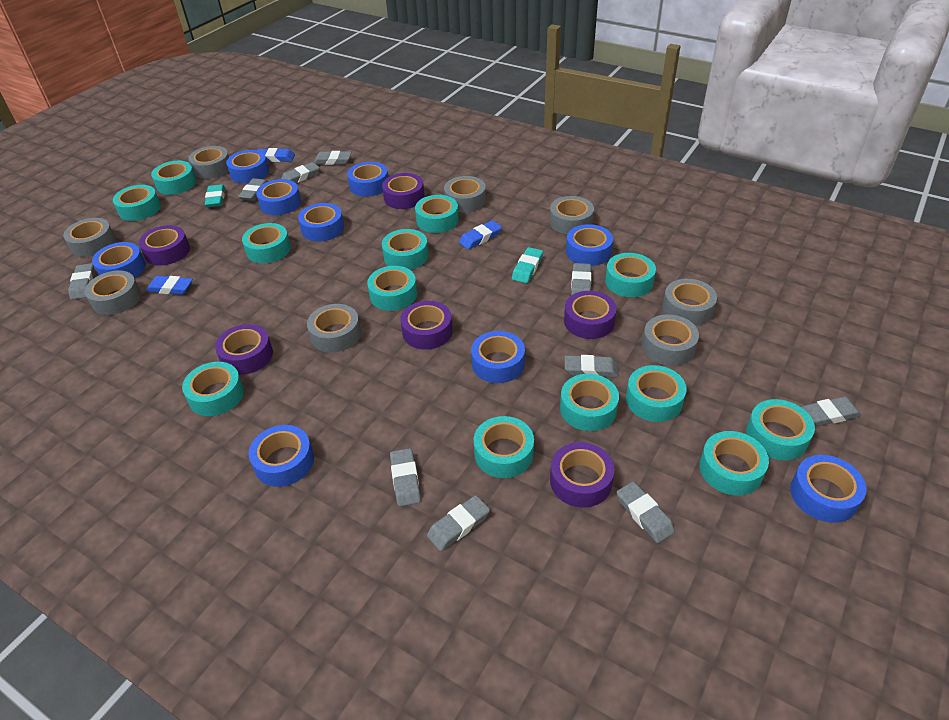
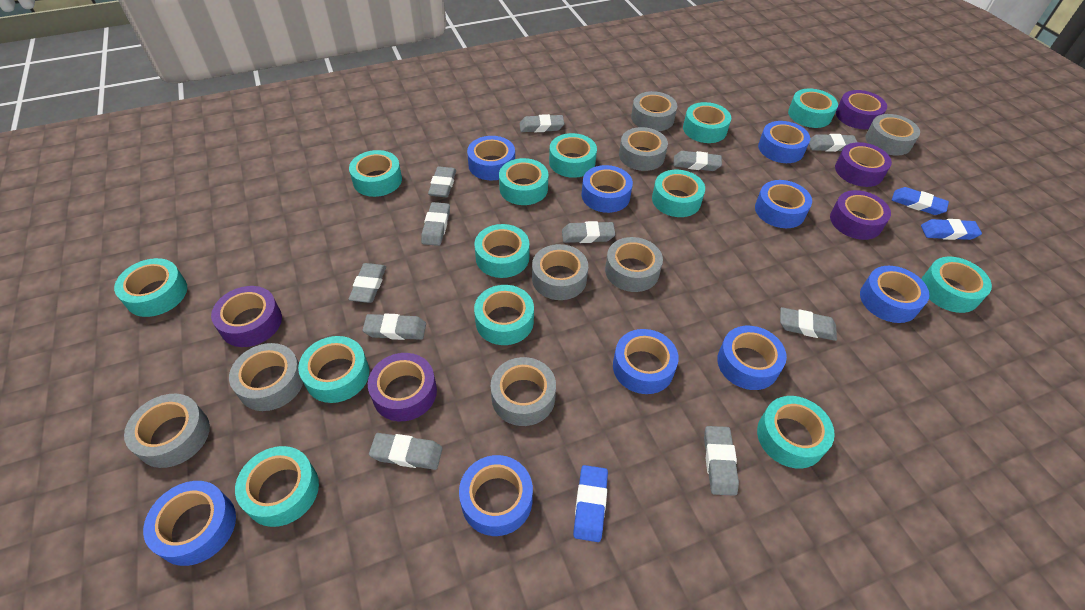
grey eraser: 10 -> 11
purple tape: 6 -> 5
turquoise eraser: 2 -> 0

